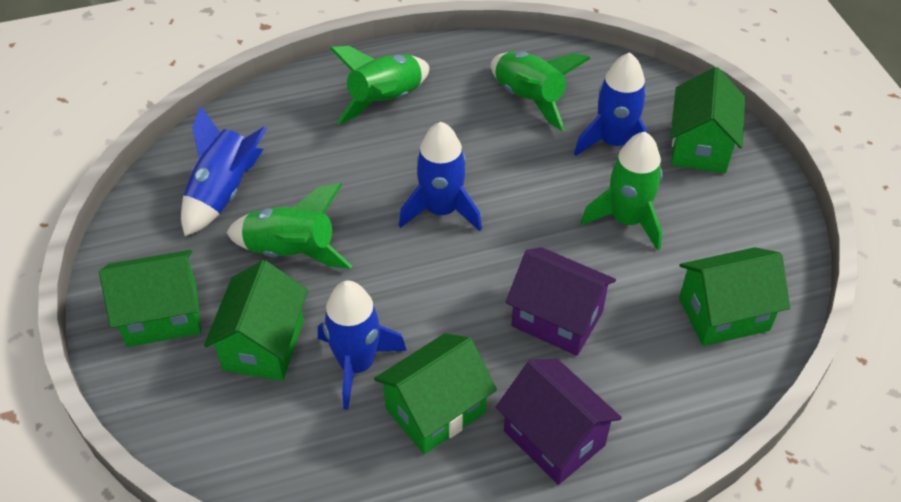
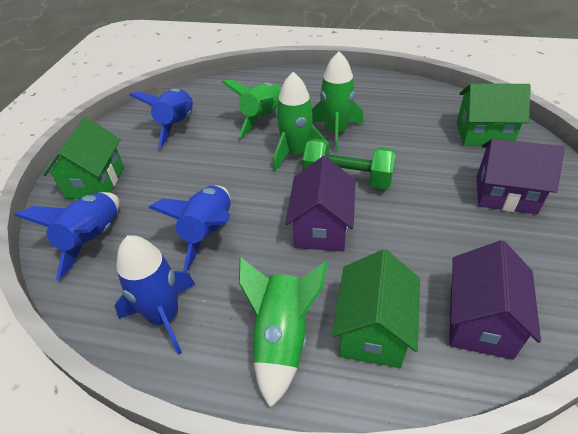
green dumbbell: 0 -> 1
green house: 5 -> 3
purple house: 2 -> 3

